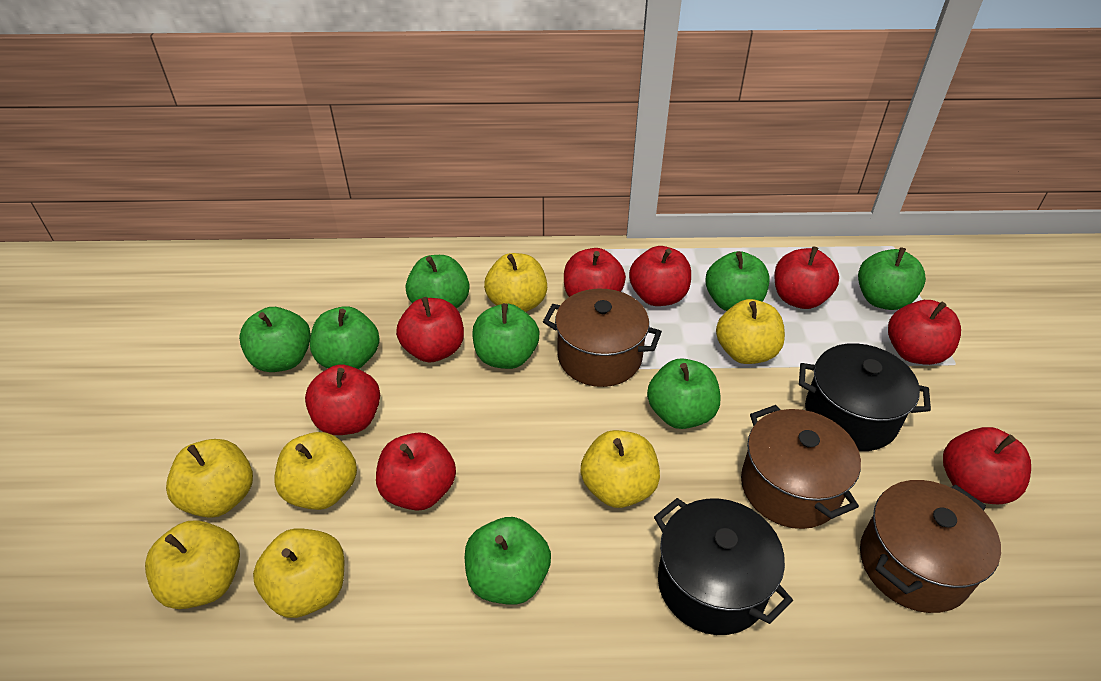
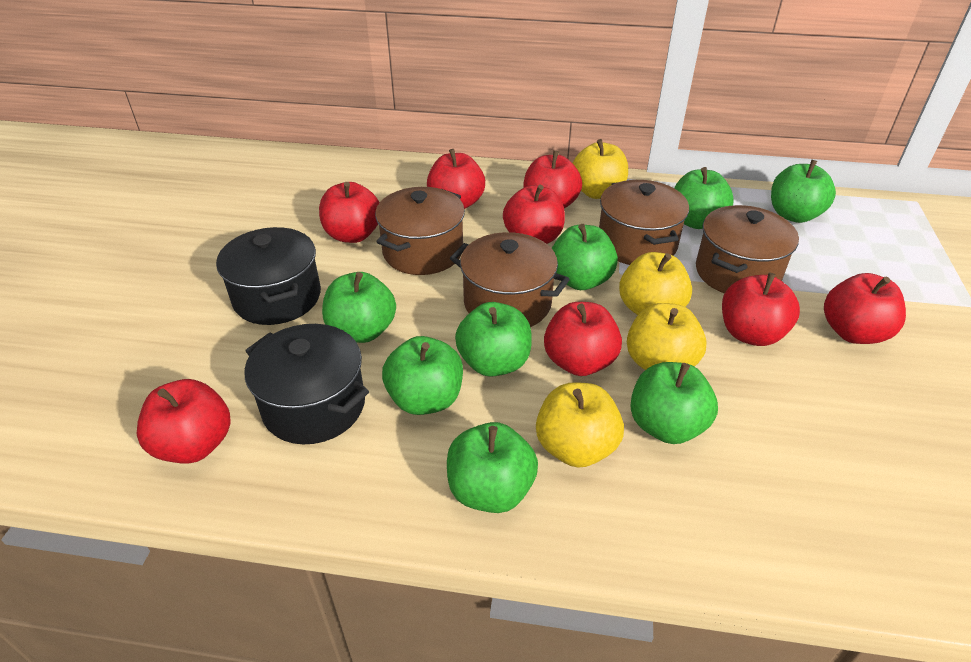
brown pot: 3 -> 4
yellow apple: 7 -> 4

